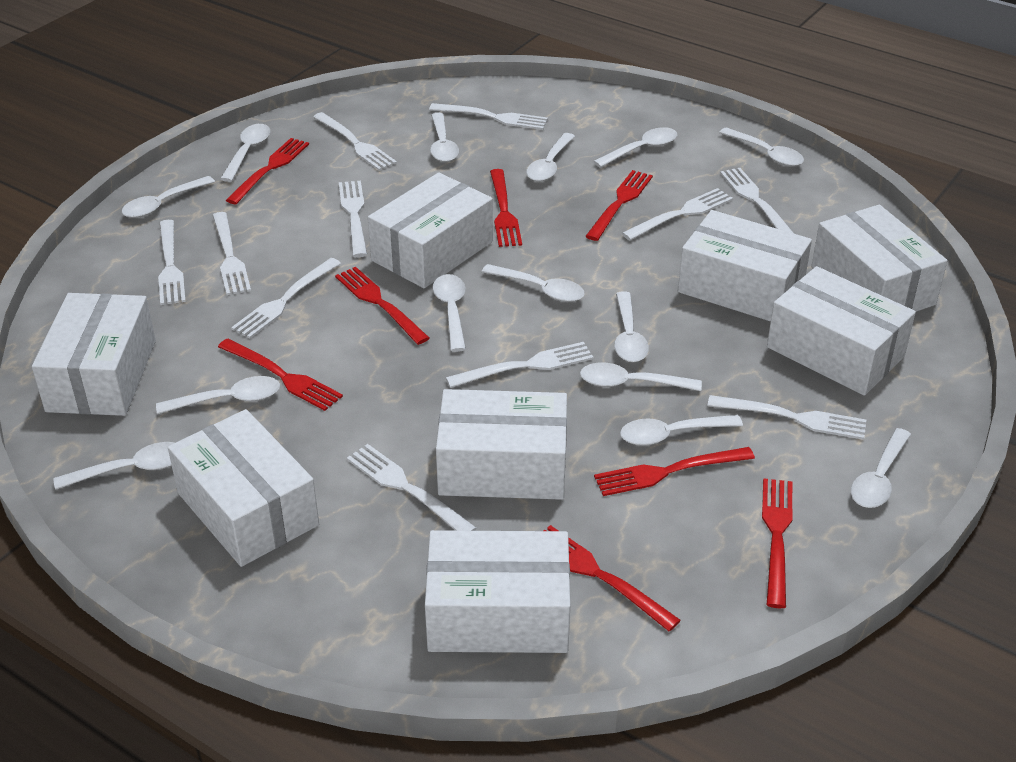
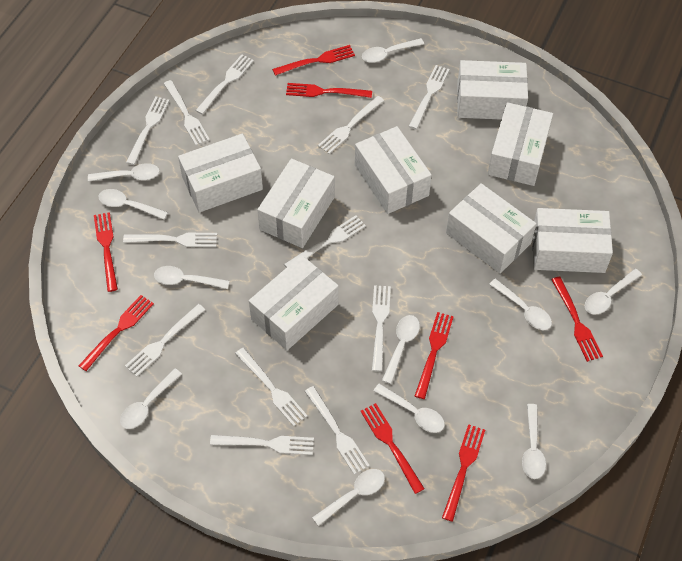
white fork: 11 -> 12
white spoon: 14 -> 11

